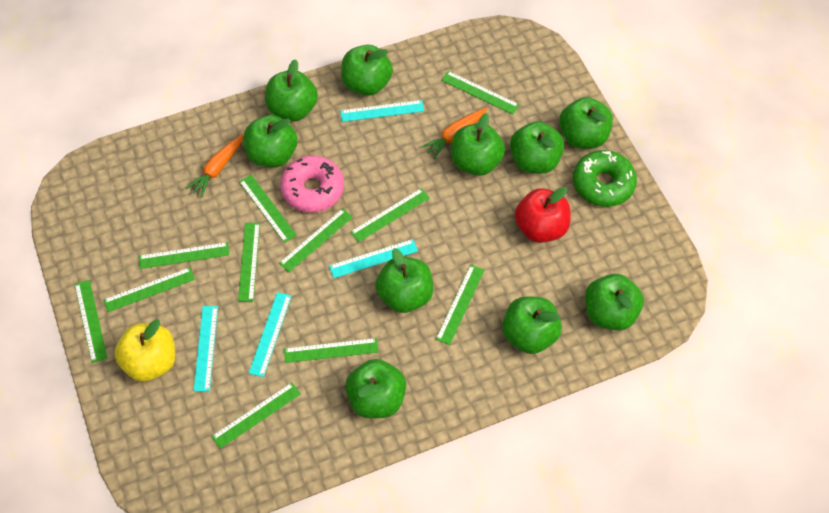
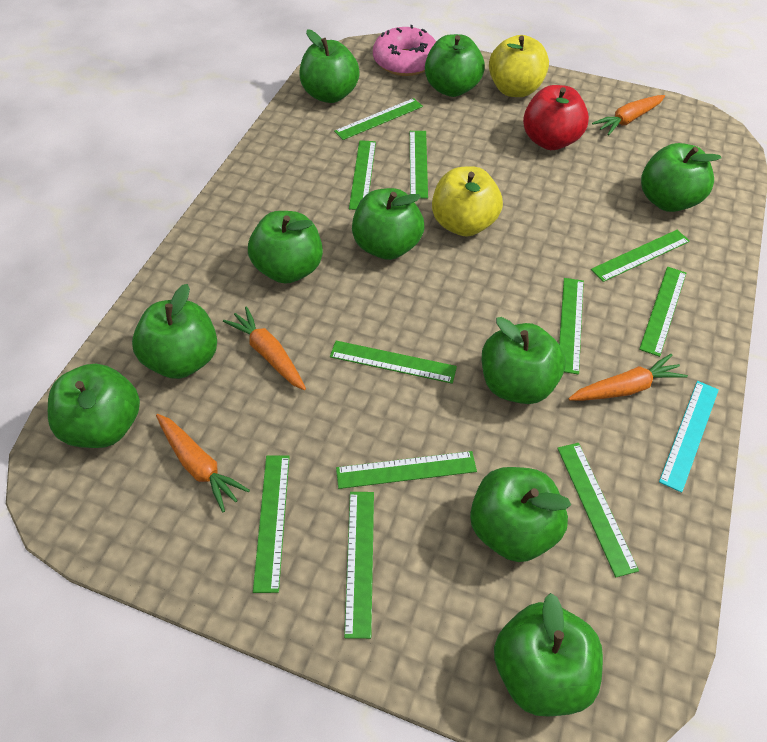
green donut: 1 -> 0
orange carrot: 2 -> 4
turquoise ruler: 4 -> 1
yellow apple: 1 -> 2

